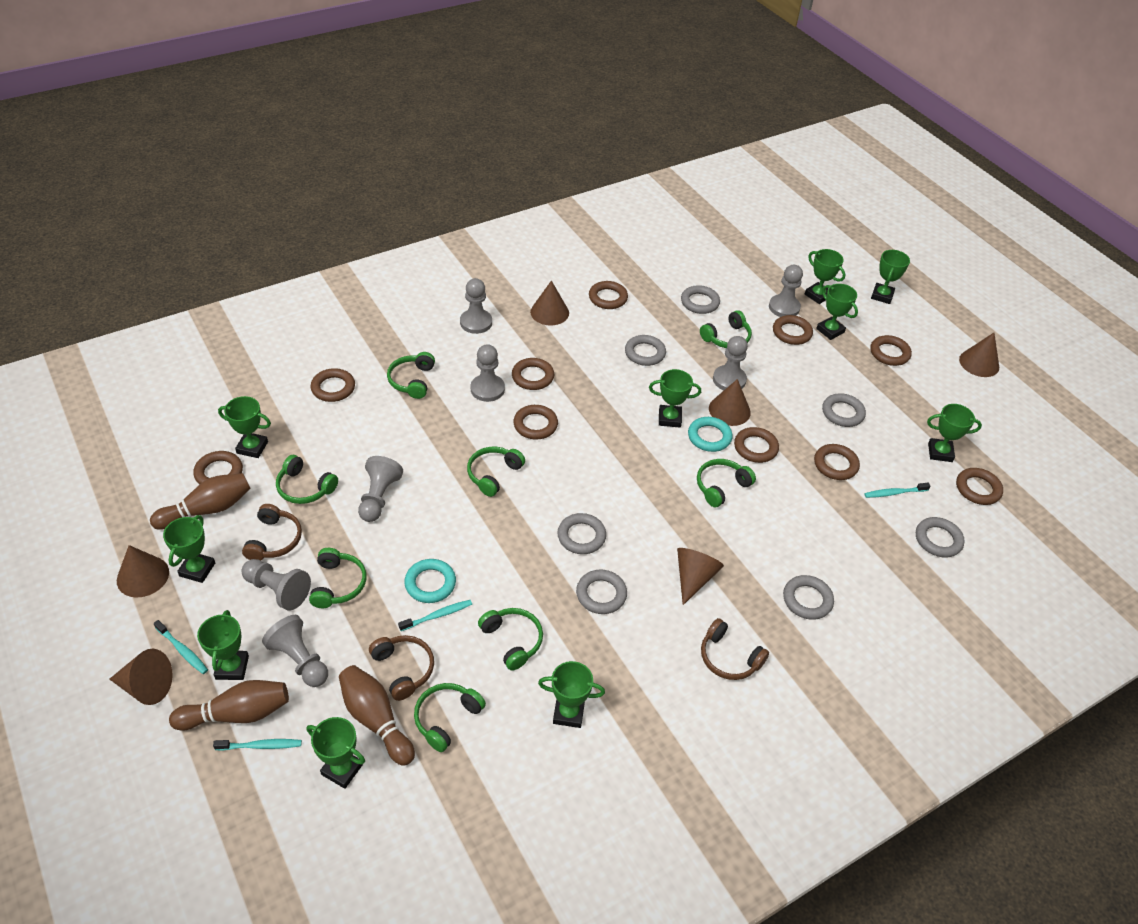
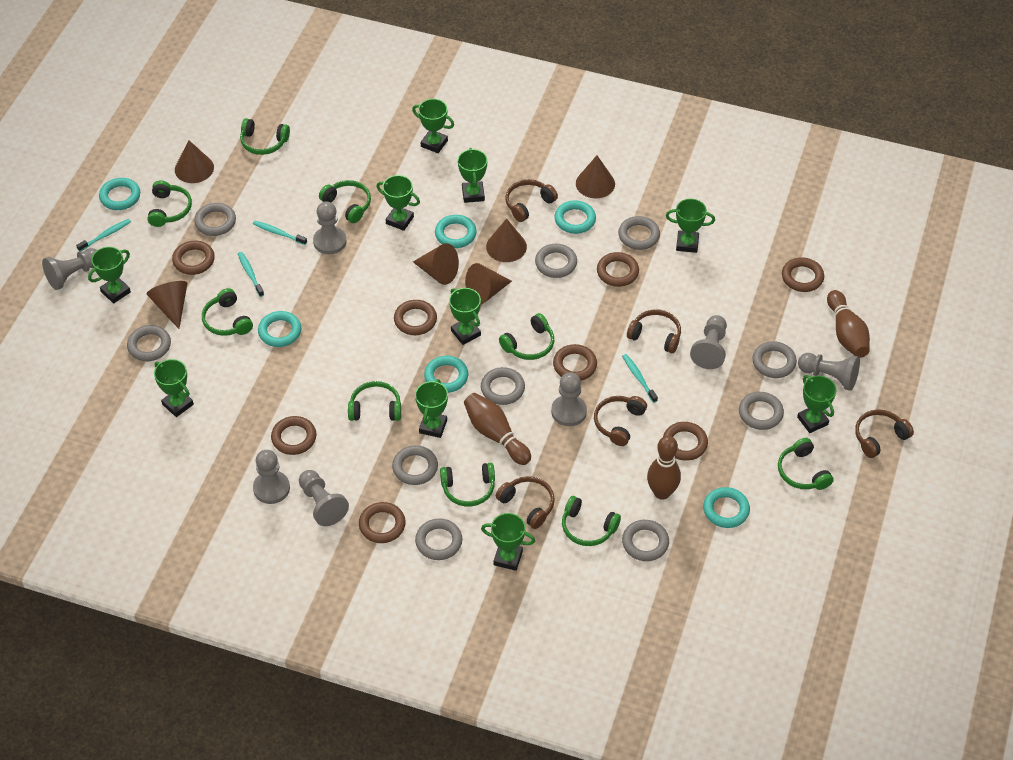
brown headphones: 3 -> 5
brown ring: 10 -> 8
green headphones: 8 -> 9
grey ring: 7 -> 10
turquoise ring: 2 -> 6

